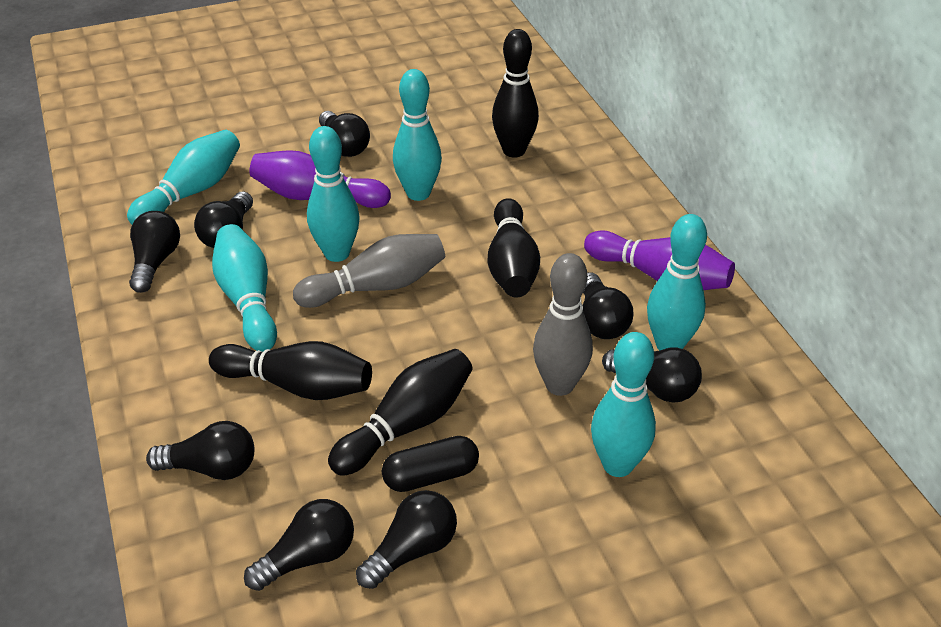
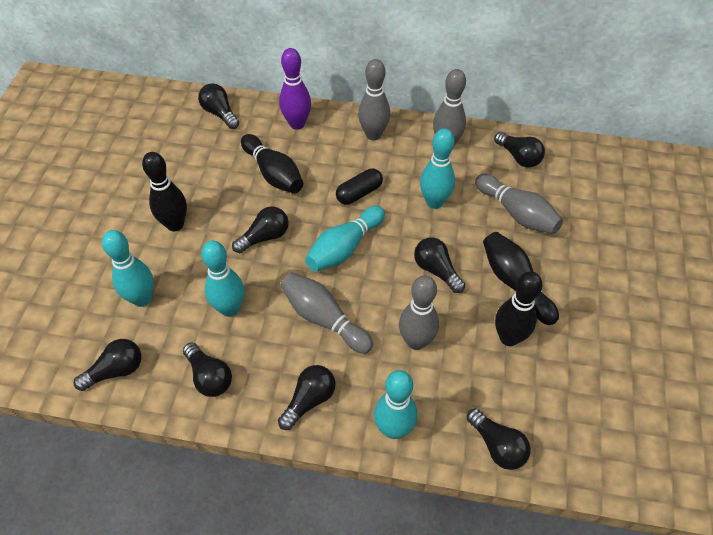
grey bowling pin: 2 -> 5
purple bowling pin: 2 -> 1
turquoise bowling pin: 6 -> 5

